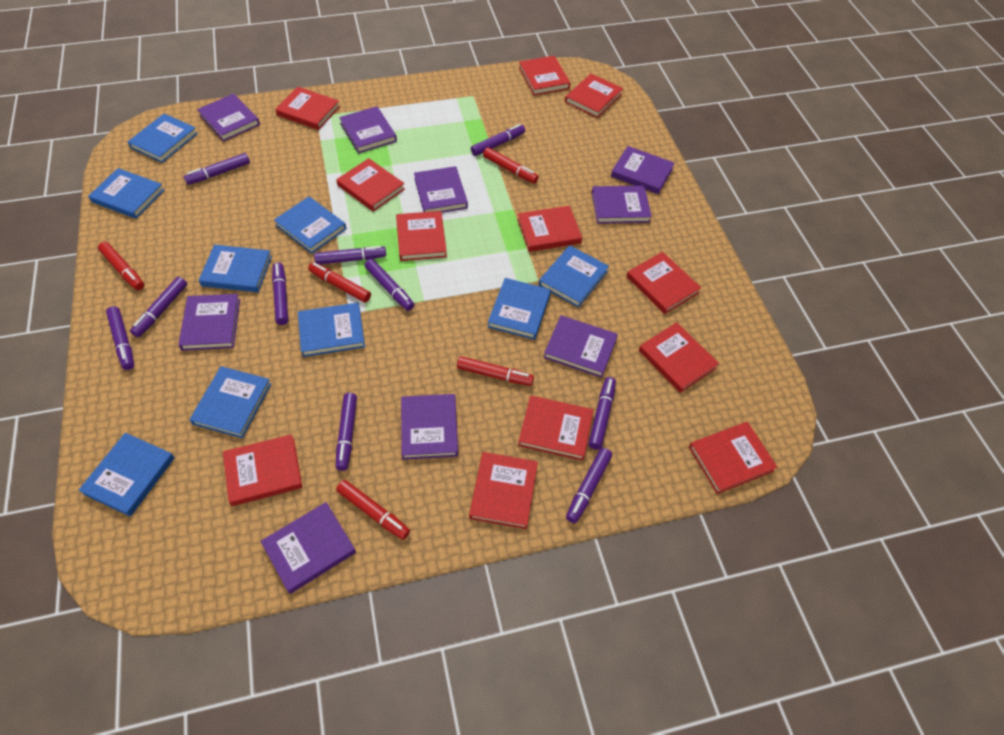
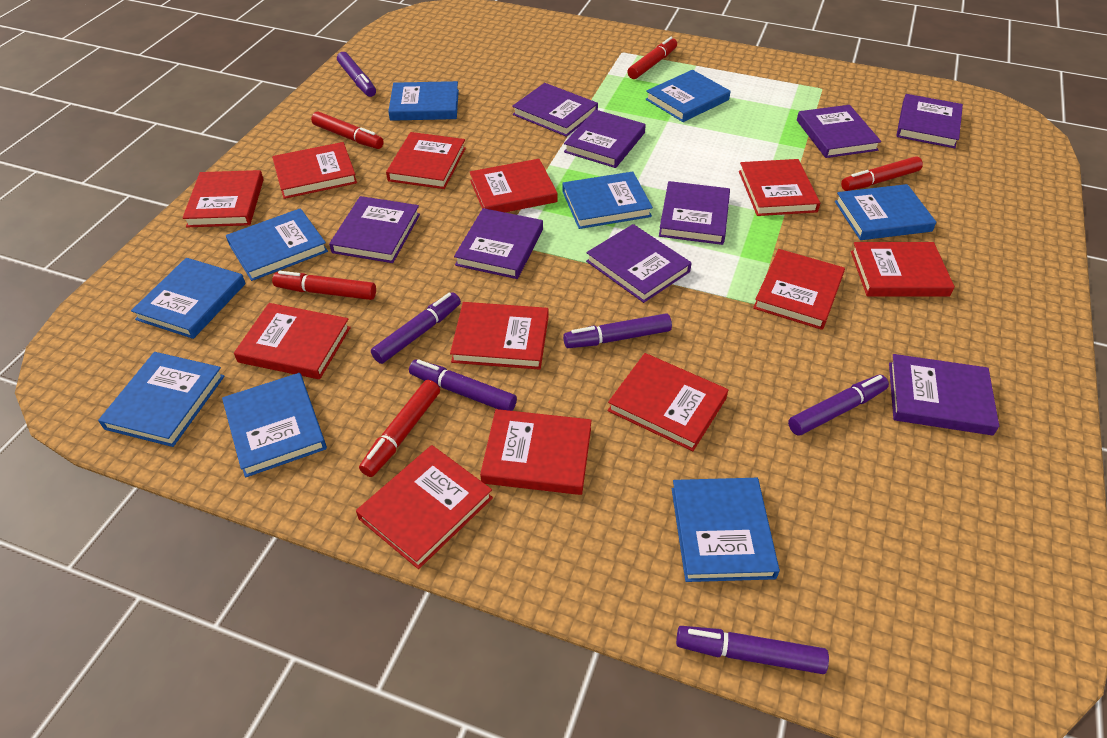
purple marker: 10 -> 6

